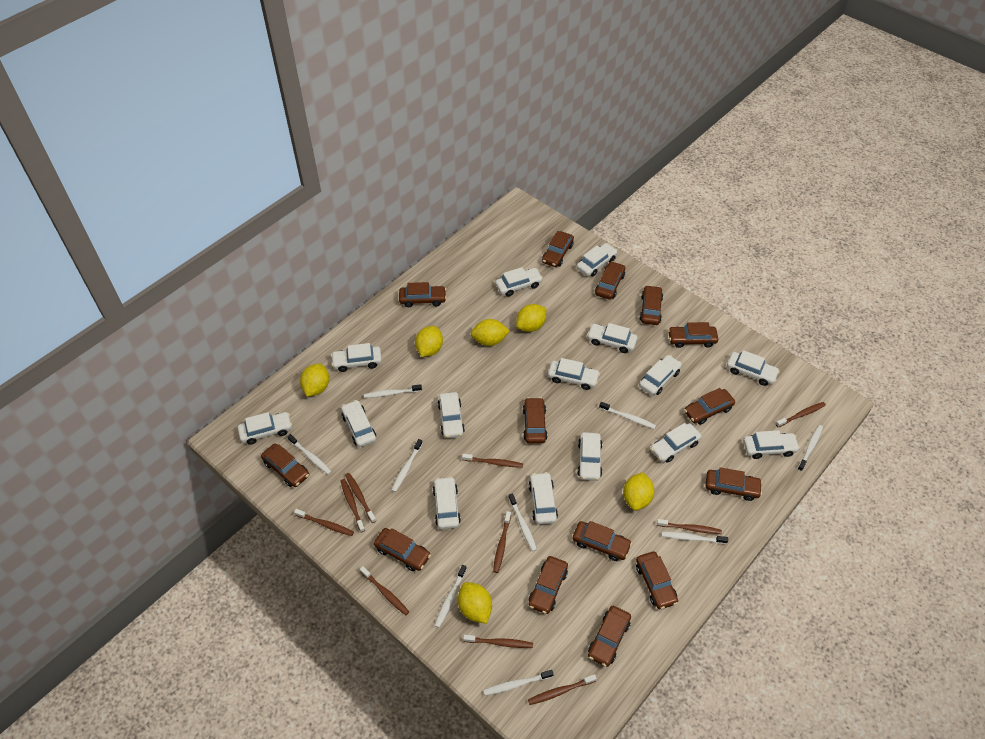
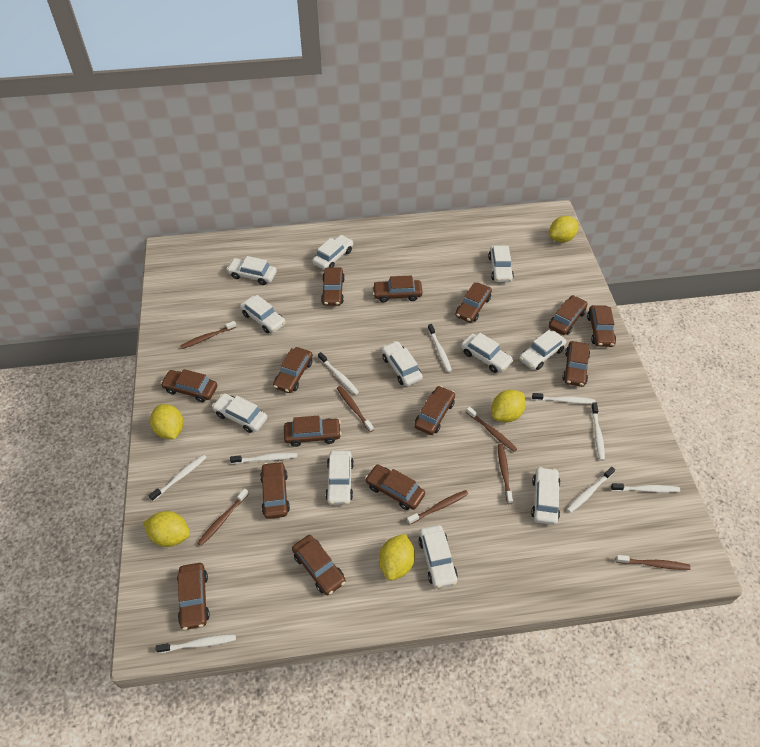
brown toothbrush: 10 -> 7
white car: 15 -> 11
yellow lemon: 6 -> 5

